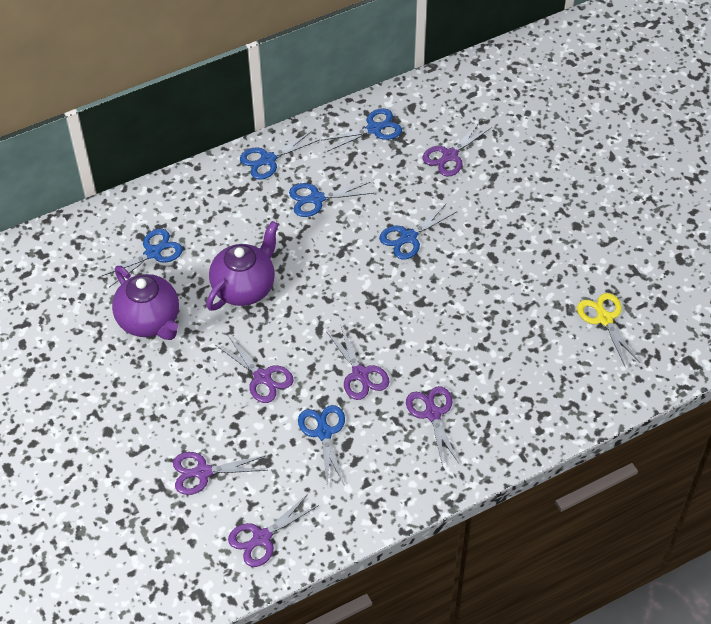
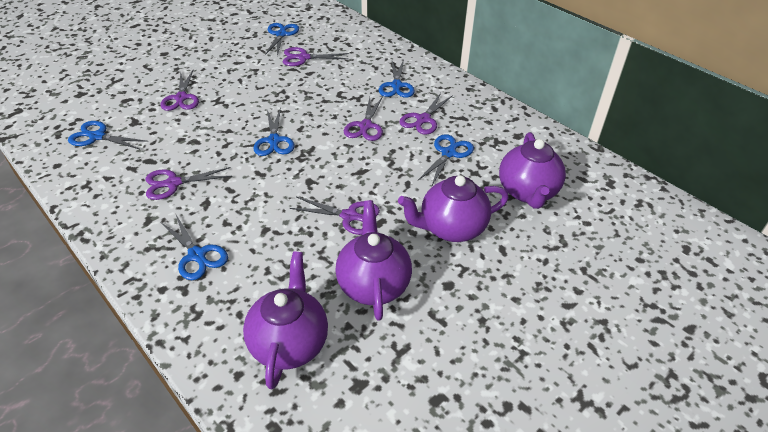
purple teapot: 2 -> 4
yellow scissors: 1 -> 0

